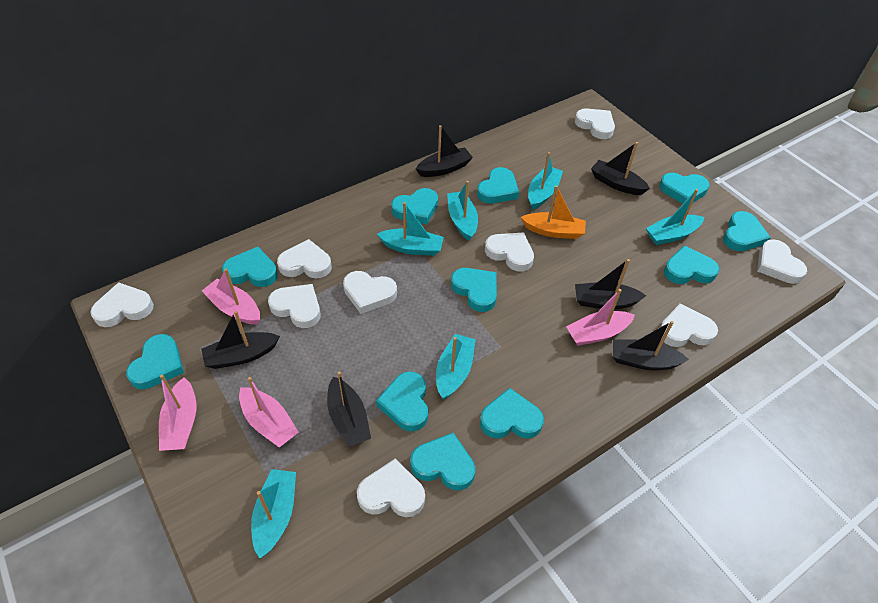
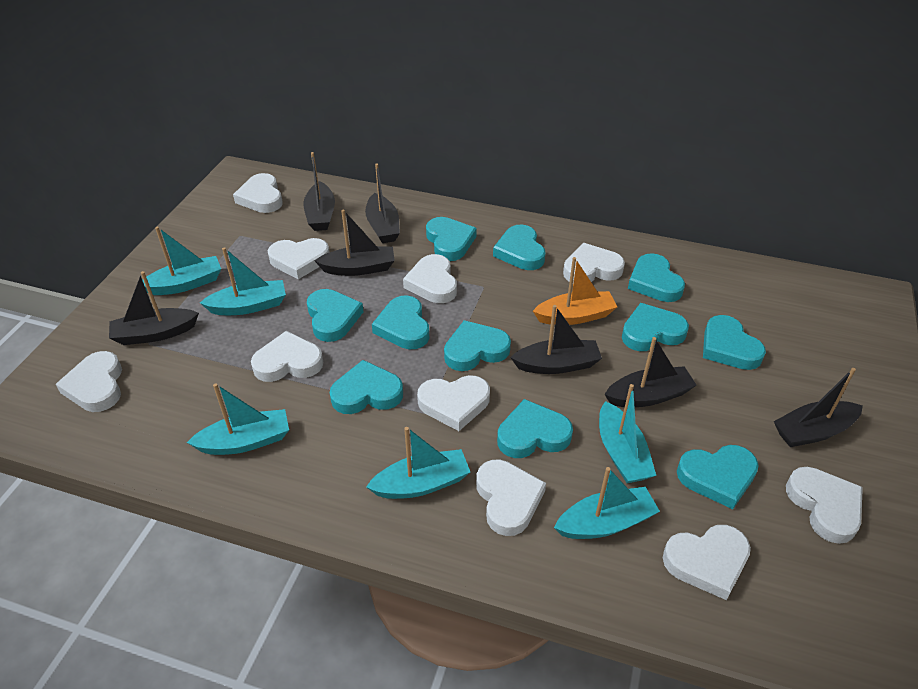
black boat: 6 -> 7
pink boat: 4 -> 0
white heart: 9 -> 10

